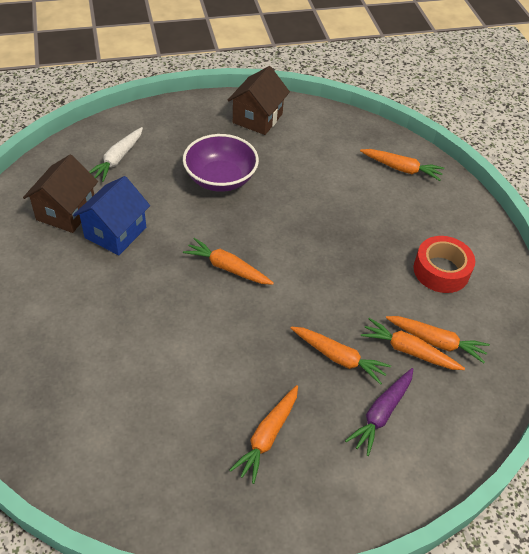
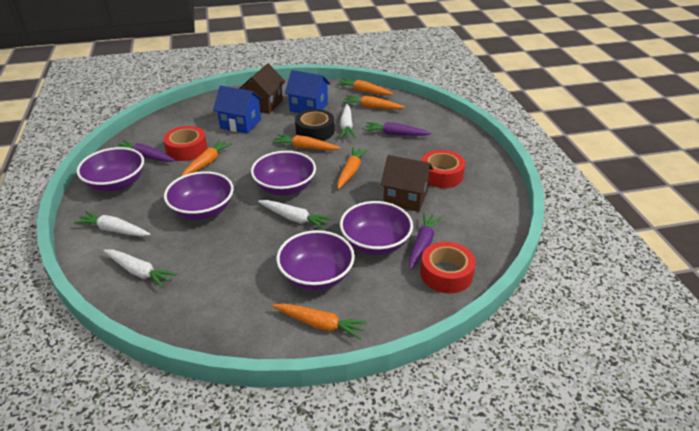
black tape: 0 -> 1
blue house: 1 -> 2
purple bowl: 1 -> 5
purple carrot: 1 -> 3
red tape: 1 -> 3
white carrot: 1 -> 4

